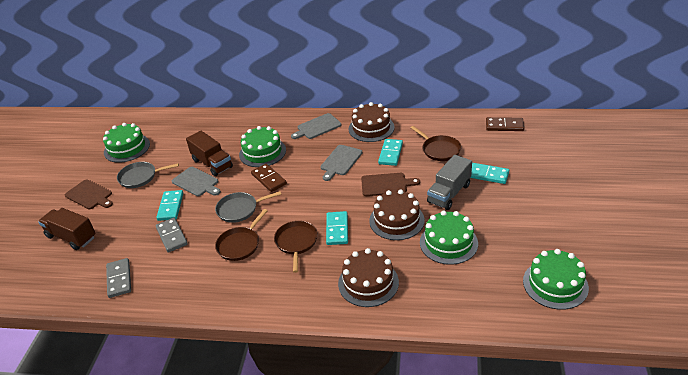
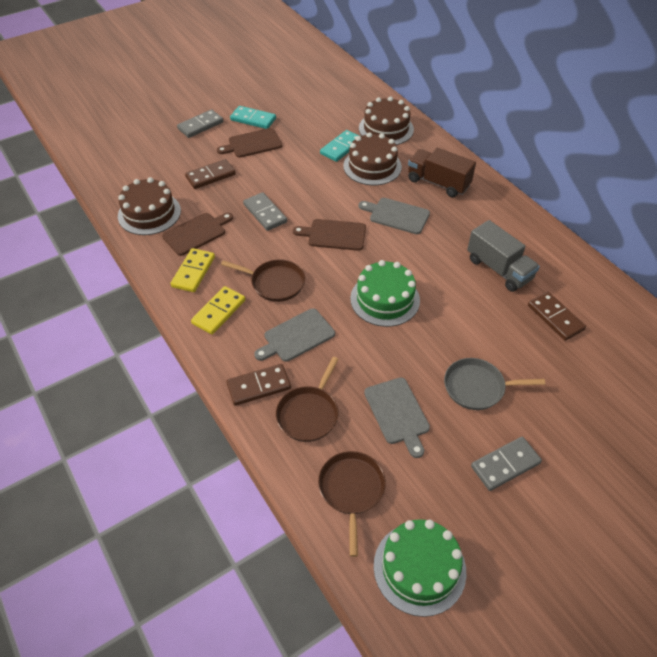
brown cutting board: 2 -> 3
brown domino: 2 -> 3
brown truck: 2 -> 1
green cake: 4 -> 2
grey domino: 2 -> 3
grey pan: 2 -> 1
turquoise domino: 4 -> 2
yellow domino: 0 -> 2

